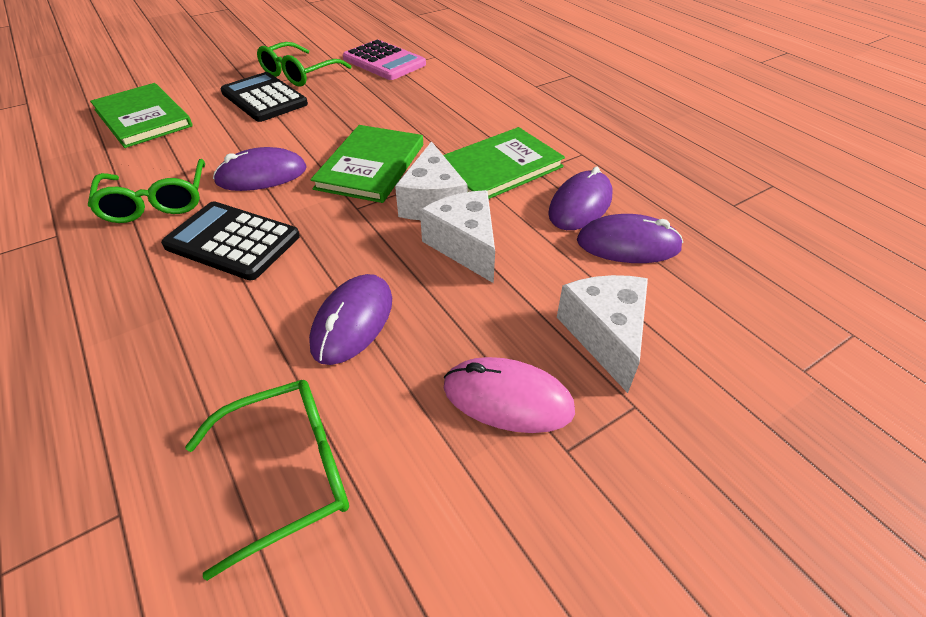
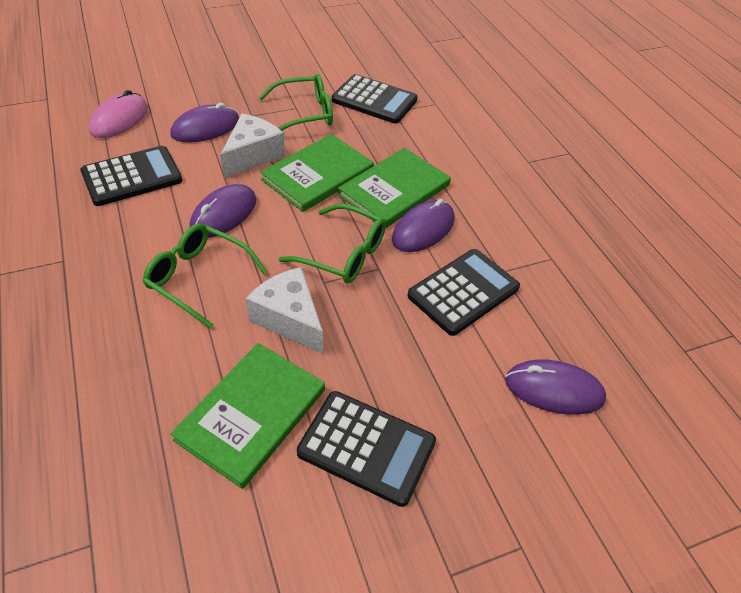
black calculator: 2 -> 4
pink calculator: 1 -> 0
white cheese: 3 -> 2

